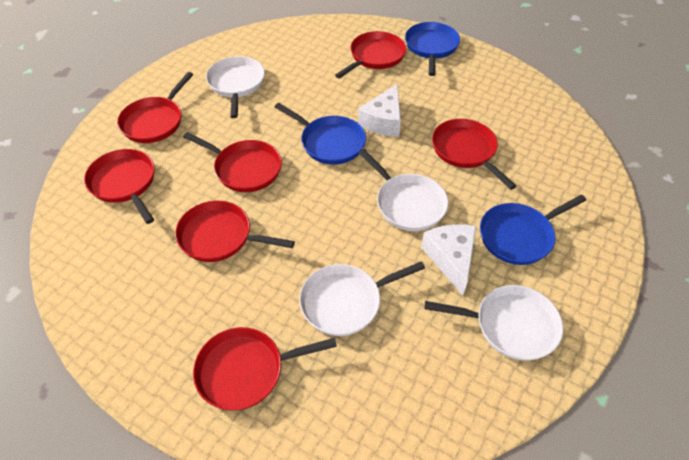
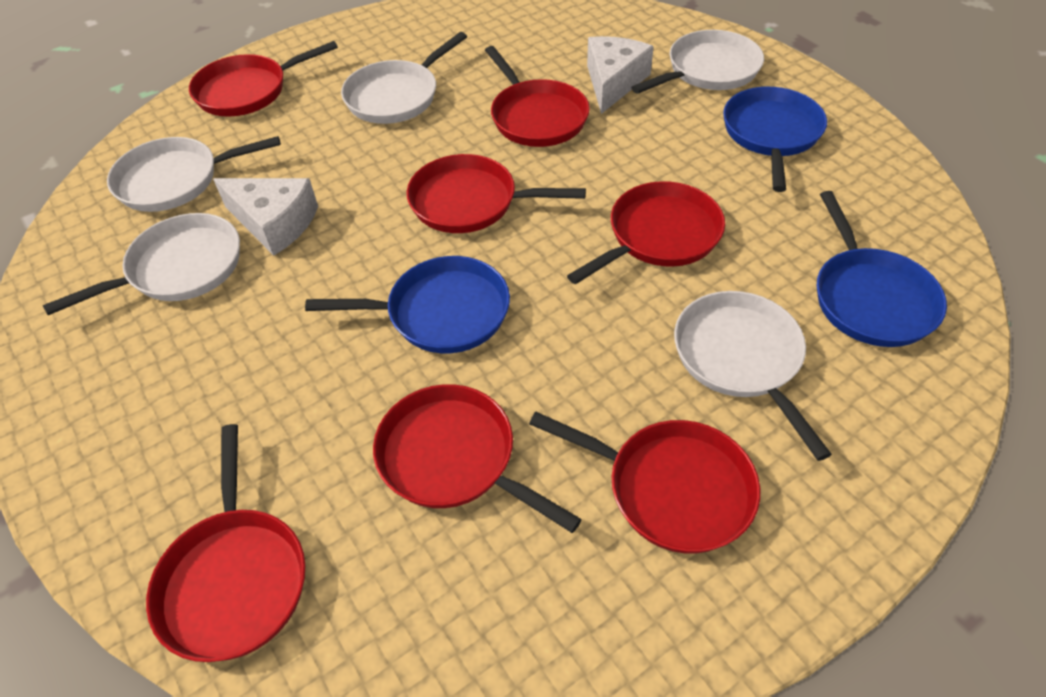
white pan: 4 -> 5

